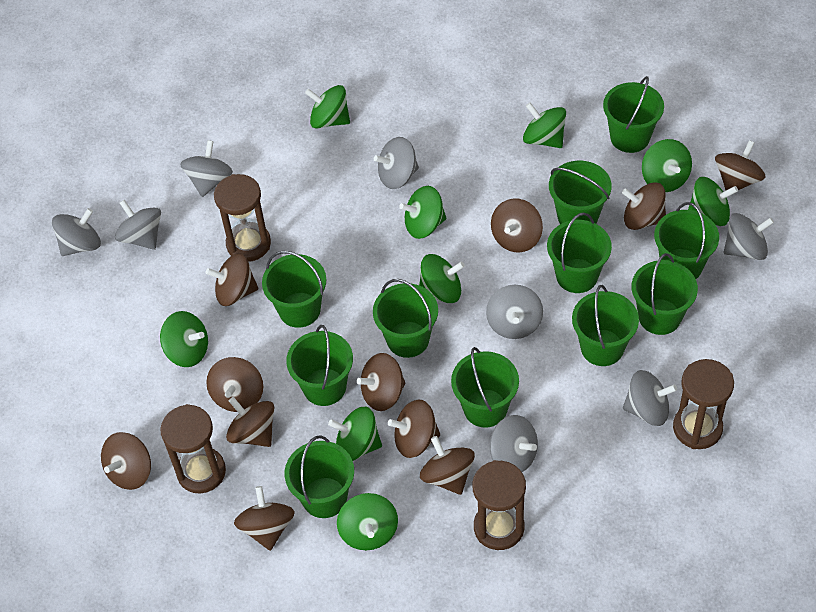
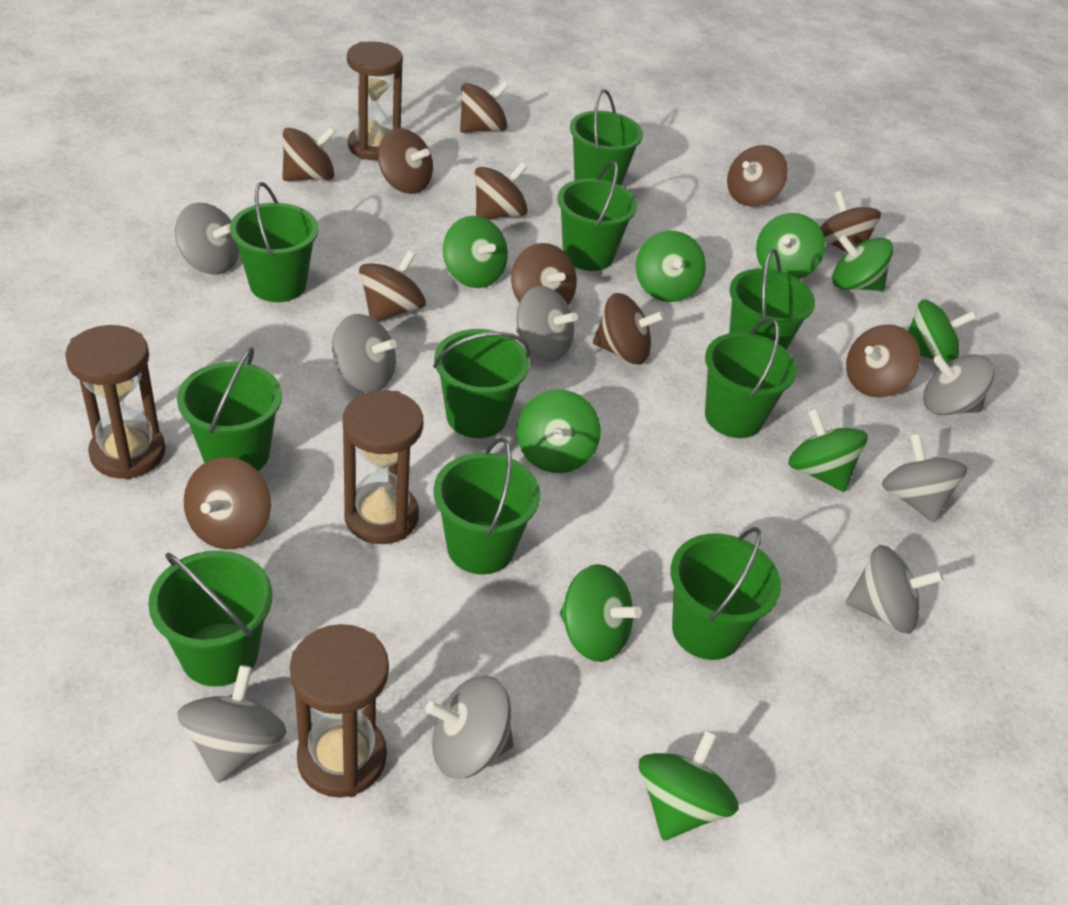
green bucket: 11 -> 10

